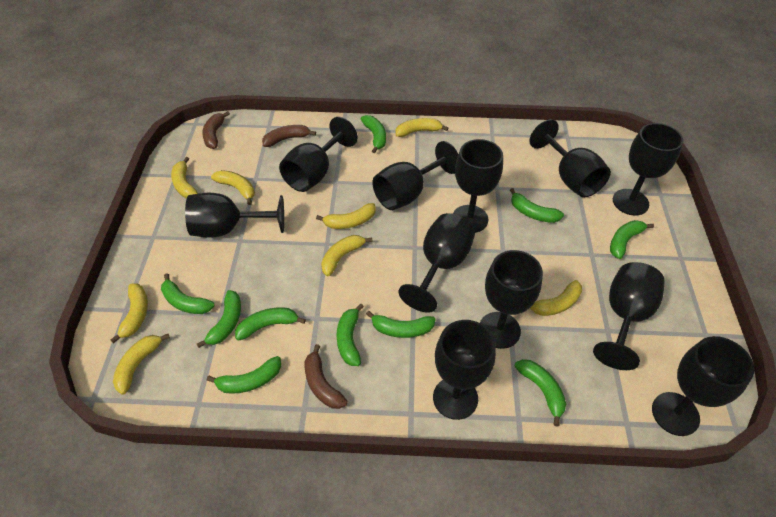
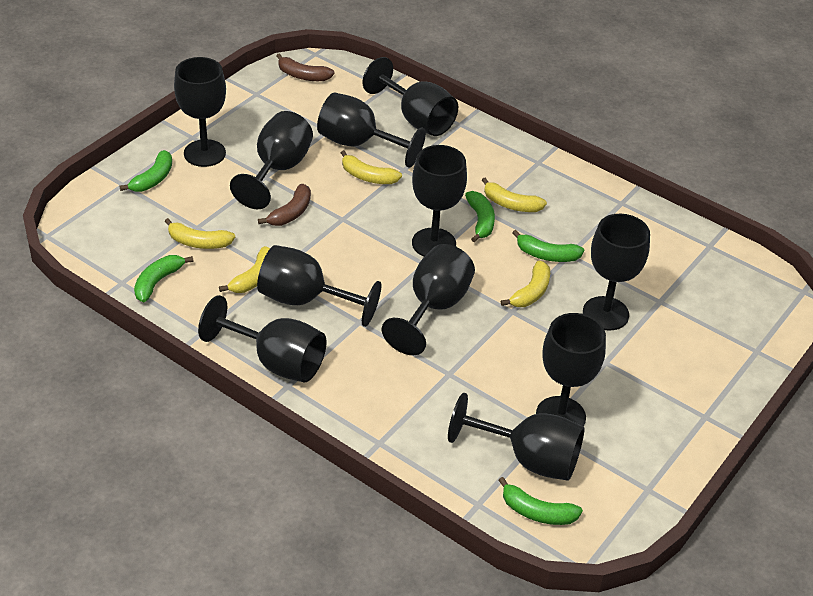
brown banana: 3 -> 2
green banana: 10 -> 5
yellow banana: 8 -> 5

